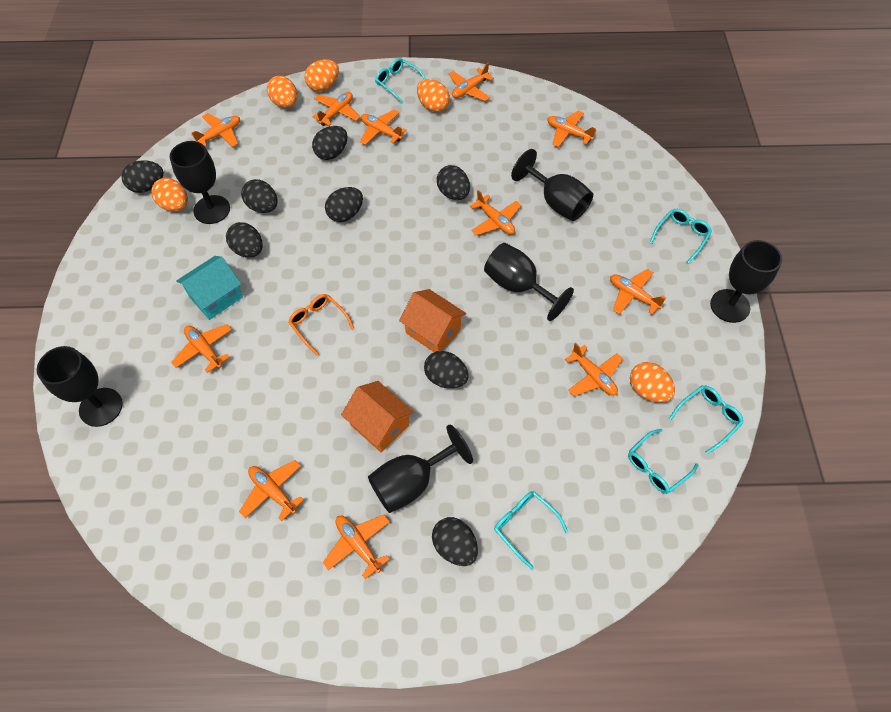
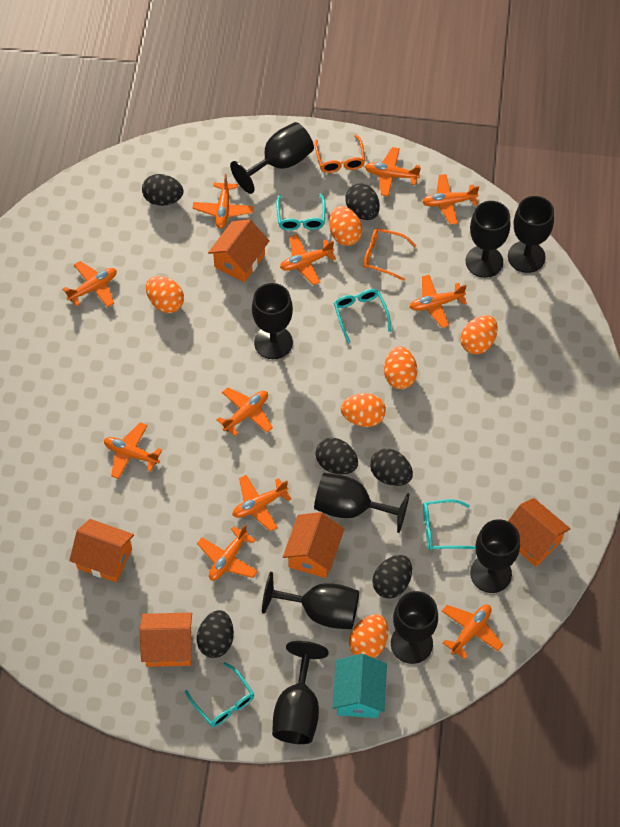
black egg: 8 -> 6
black goblet: 6 -> 9
orange egg: 5 -> 6
orange glasses: 1 -> 2
orange house: 2 -> 5
turquoise glasses: 5 -> 4

